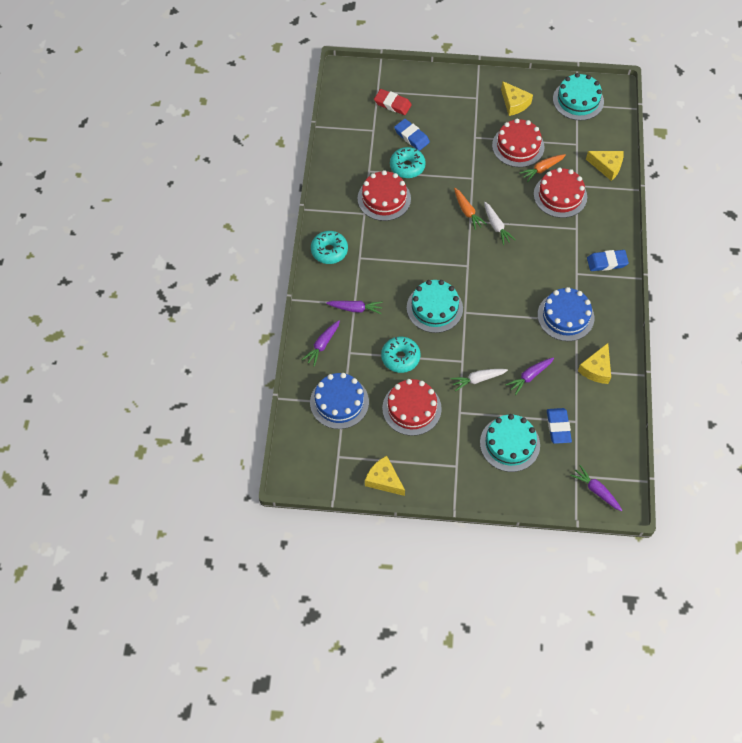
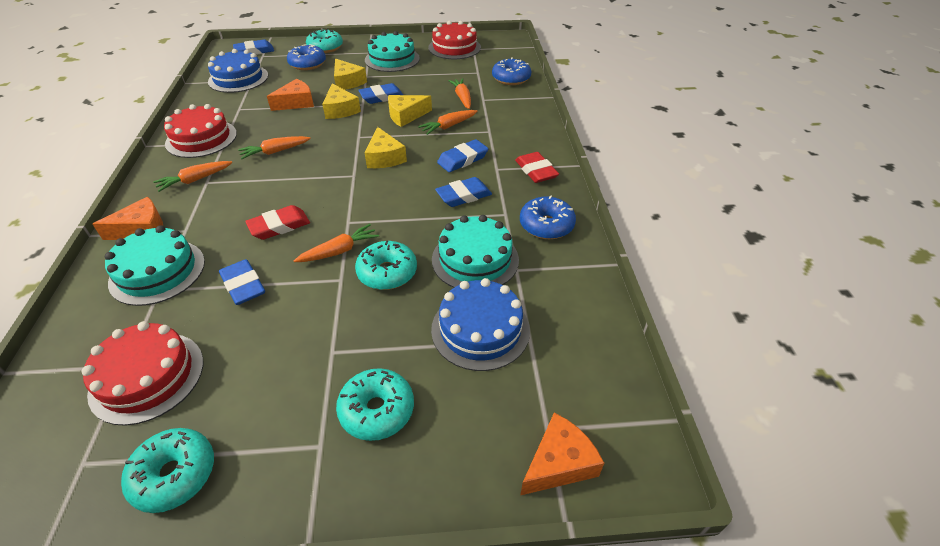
blue donut: 0 -> 3
blue eraser: 3 -> 5
orange carrot: 2 -> 5
orange cheese: 0 -> 3
purple carrot: 4 -> 0
red cake: 4 -> 3
red eraser: 1 -> 2
turquoise donut: 3 -> 4
white carrot: 2 -> 0

